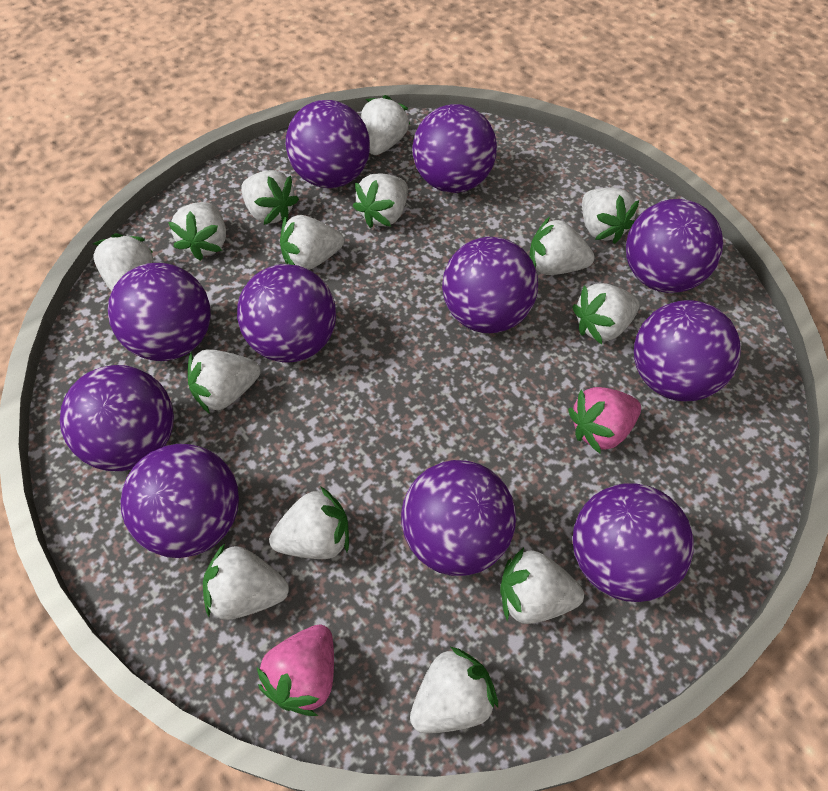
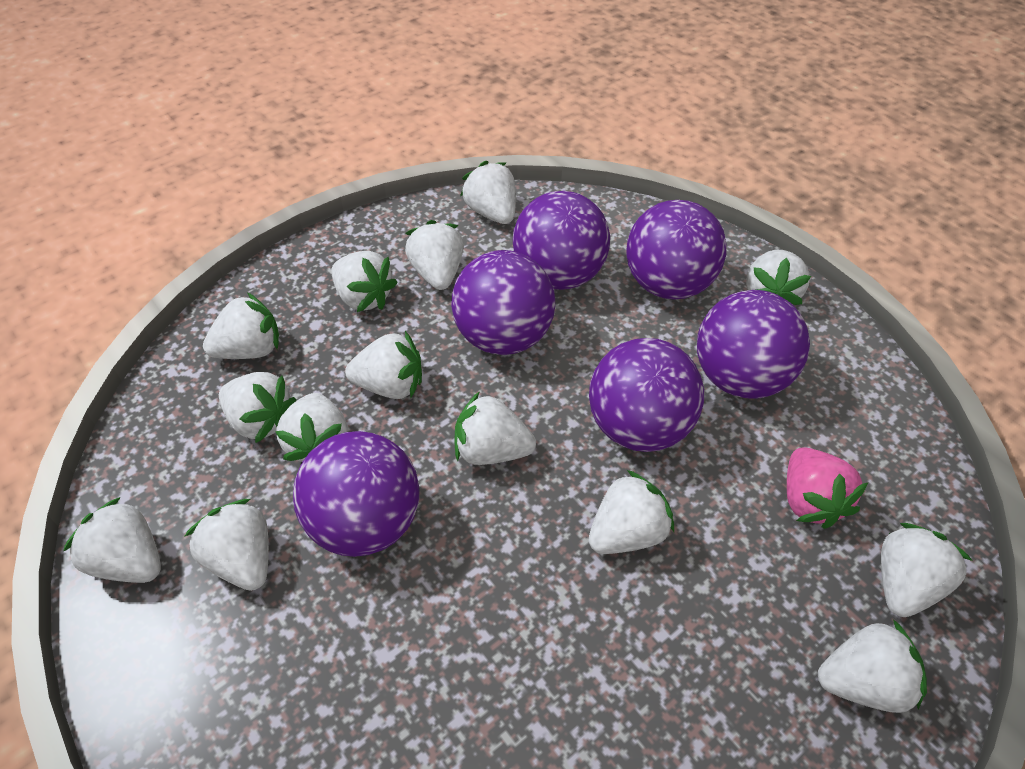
pink strawberry: 2 -> 1
purple ball: 11 -> 6

